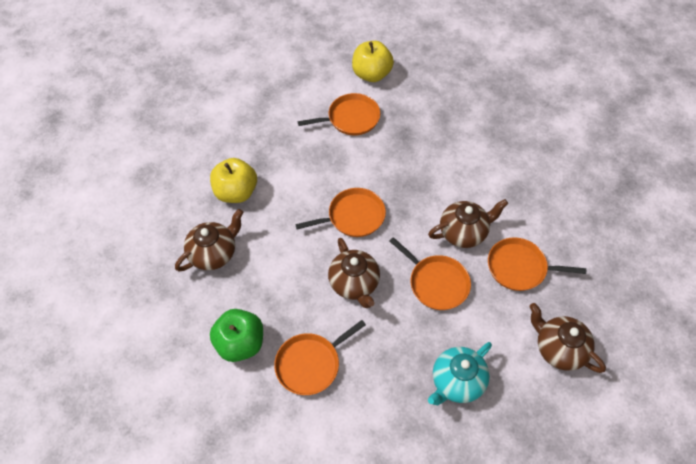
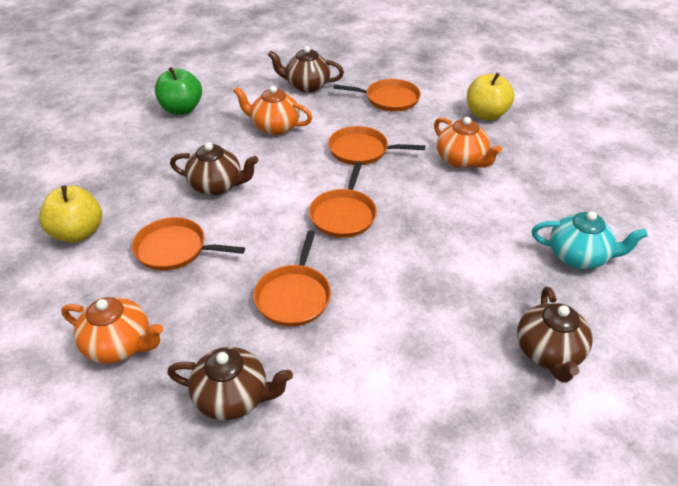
orange teapot: 0 -> 3

